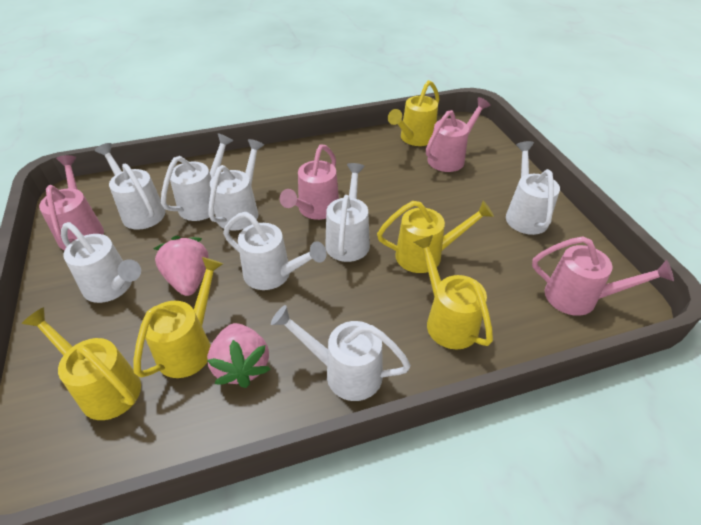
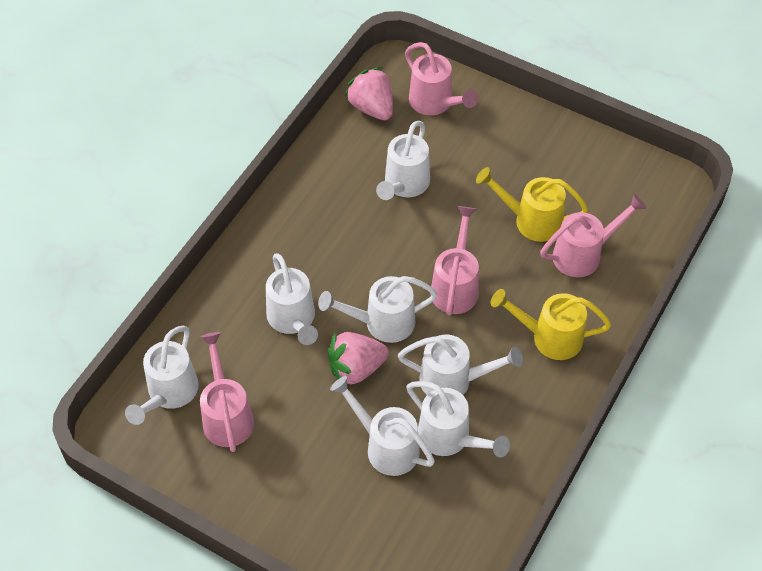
white watering can: 8 -> 7
yellow watering can: 5 -> 2

